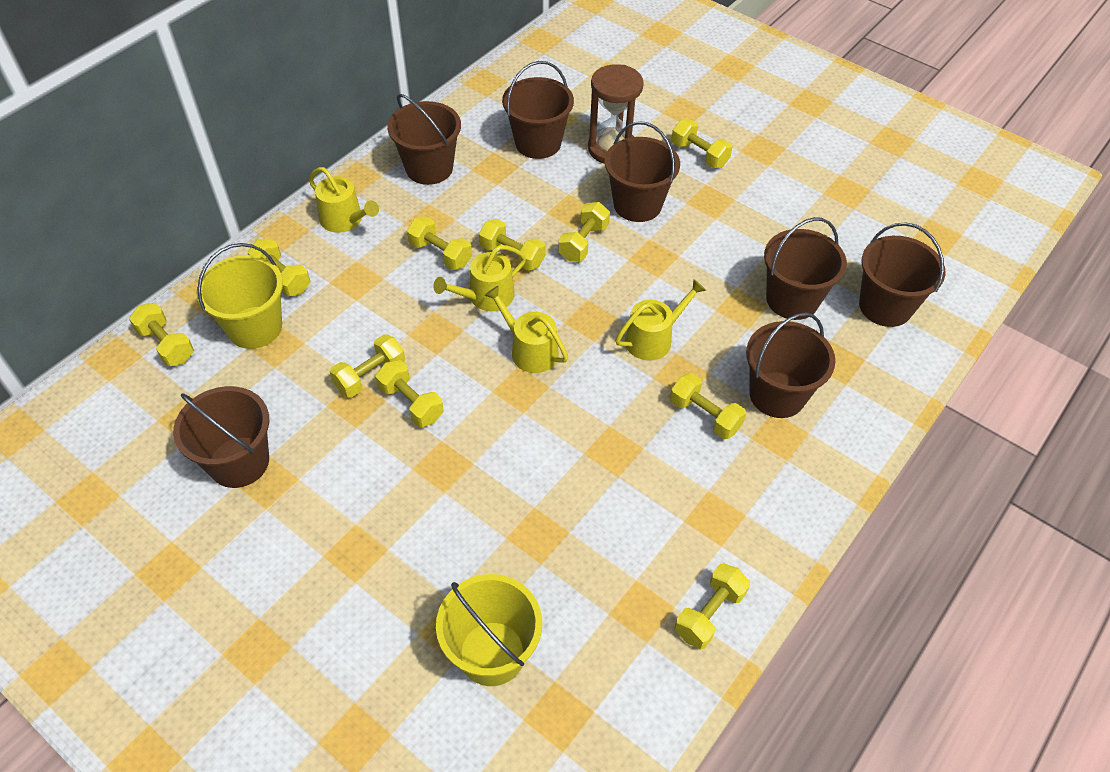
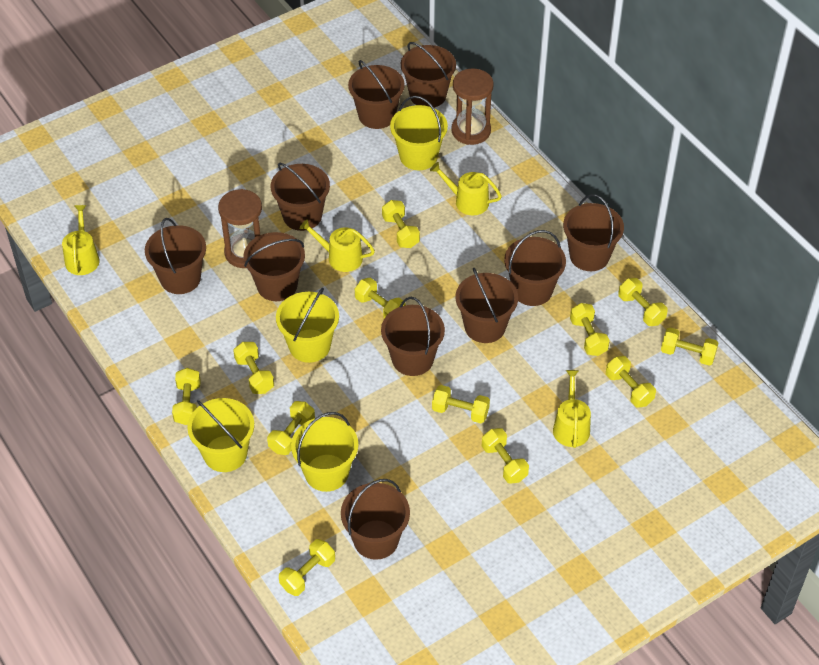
brown bucket: 7 -> 10
brown hourglass: 1 -> 2
yellow bucket: 2 -> 4
yellow dumbbell: 10 -> 12

